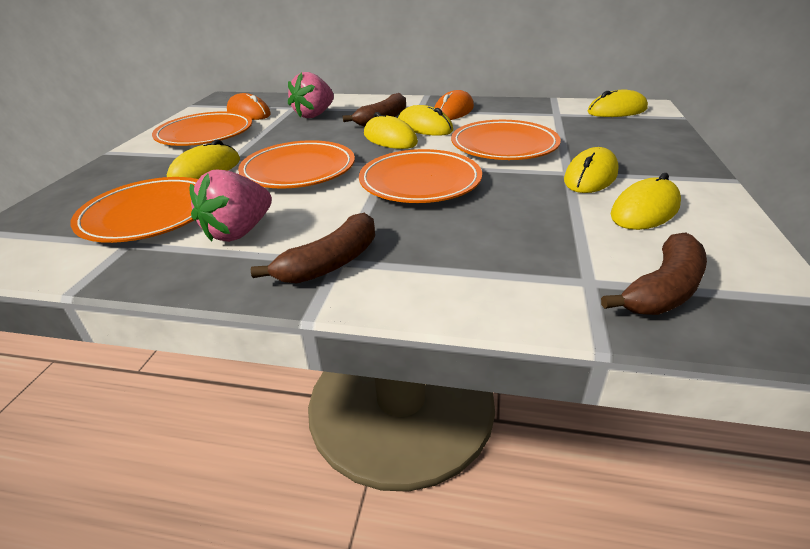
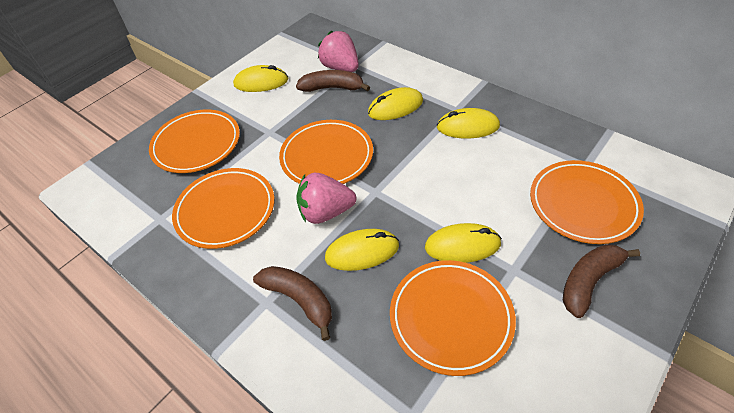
orange mouse: 2 -> 0
yellow mouse: 6 -> 5

